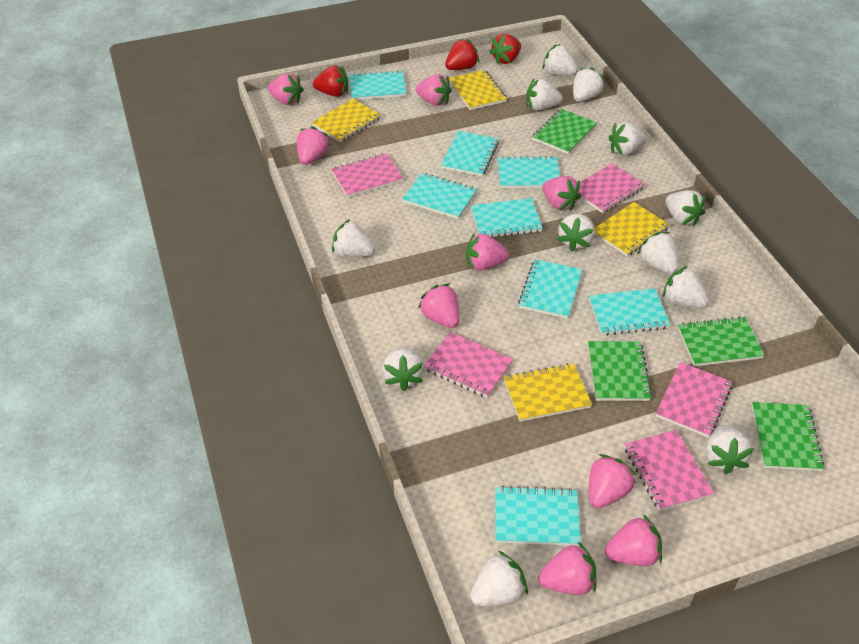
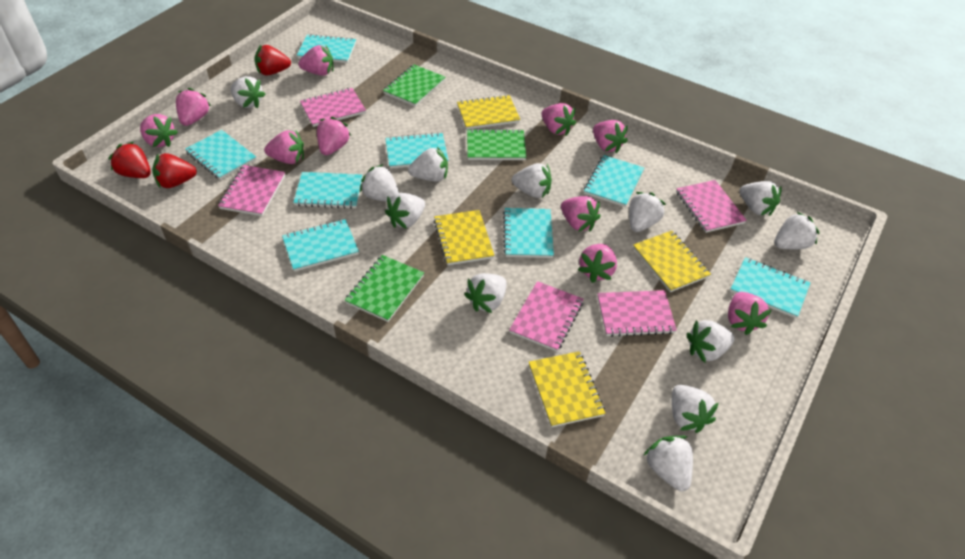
green notebook: 4 -> 3
pink strawberry: 9 -> 10

